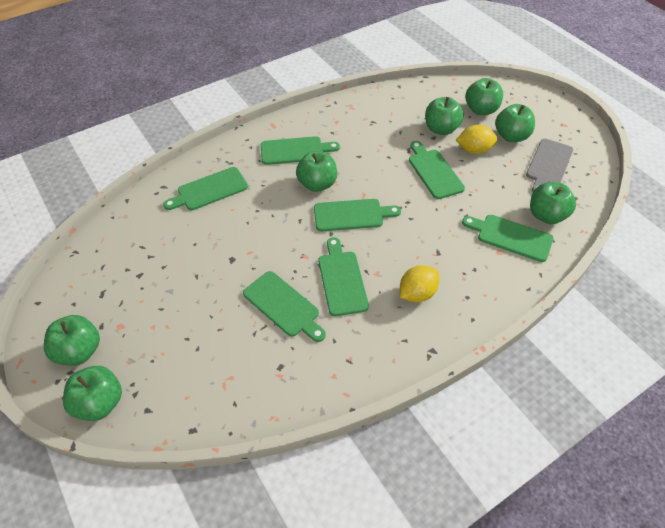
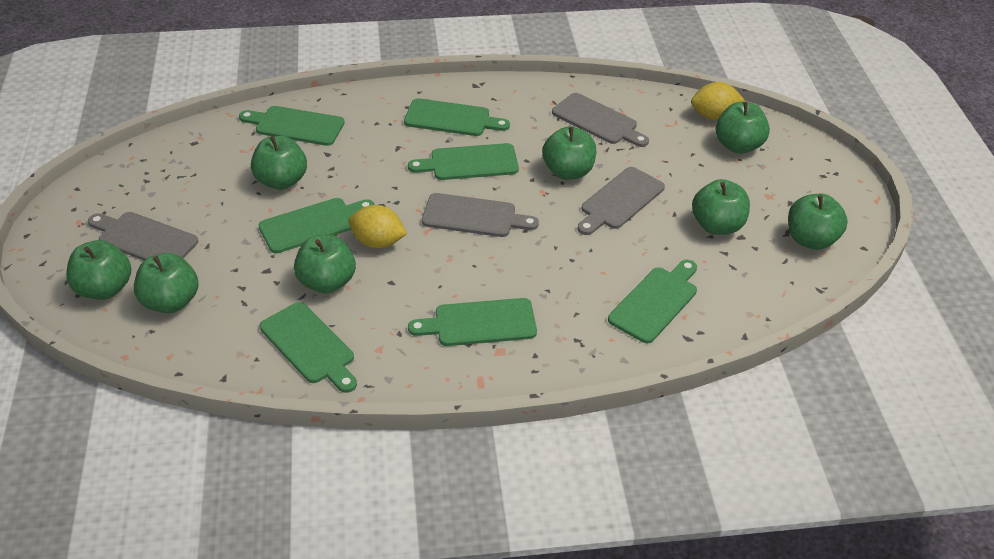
green apple: 7 -> 8
grey cutting board: 1 -> 4

